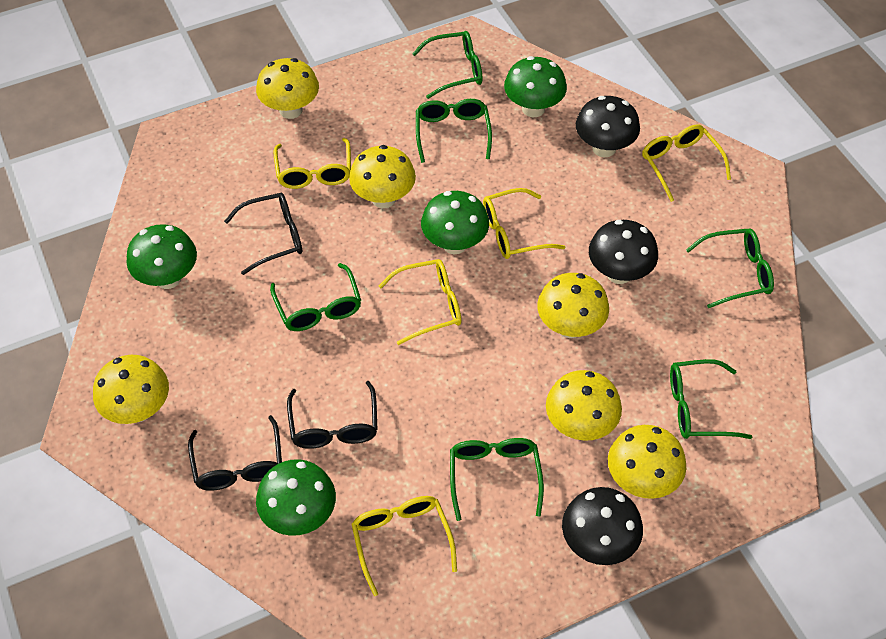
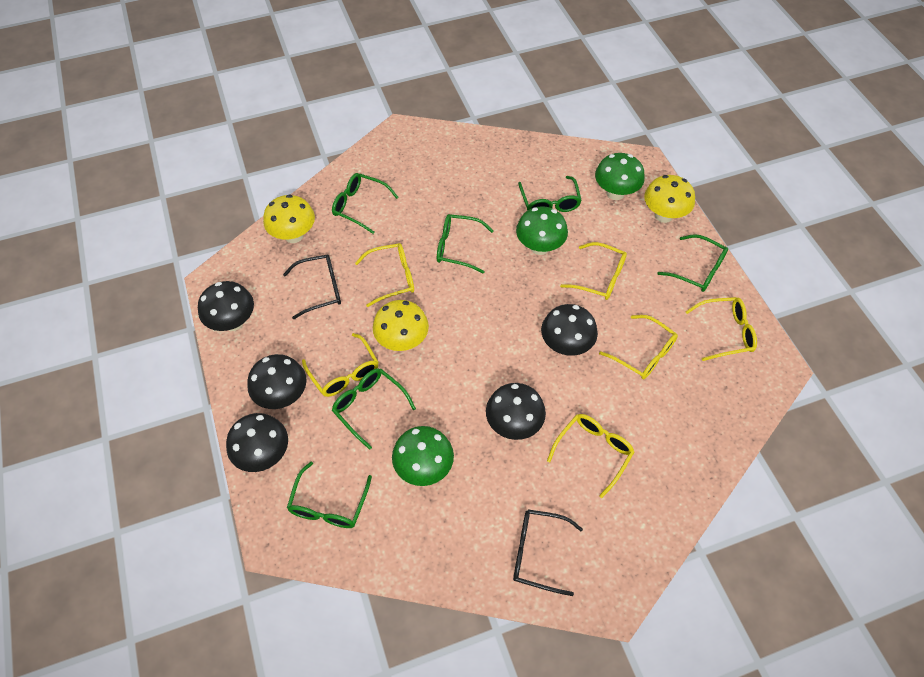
black glasses: 3 -> 2
black mushroom: 3 -> 5
green mushroom: 4 -> 3
yellow glasses: 5 -> 6
yellow mushroom: 6 -> 3

